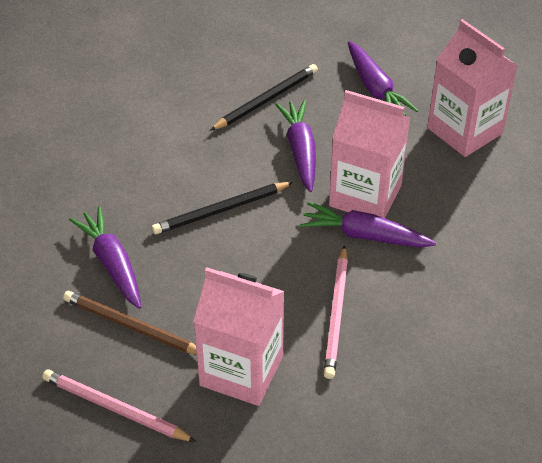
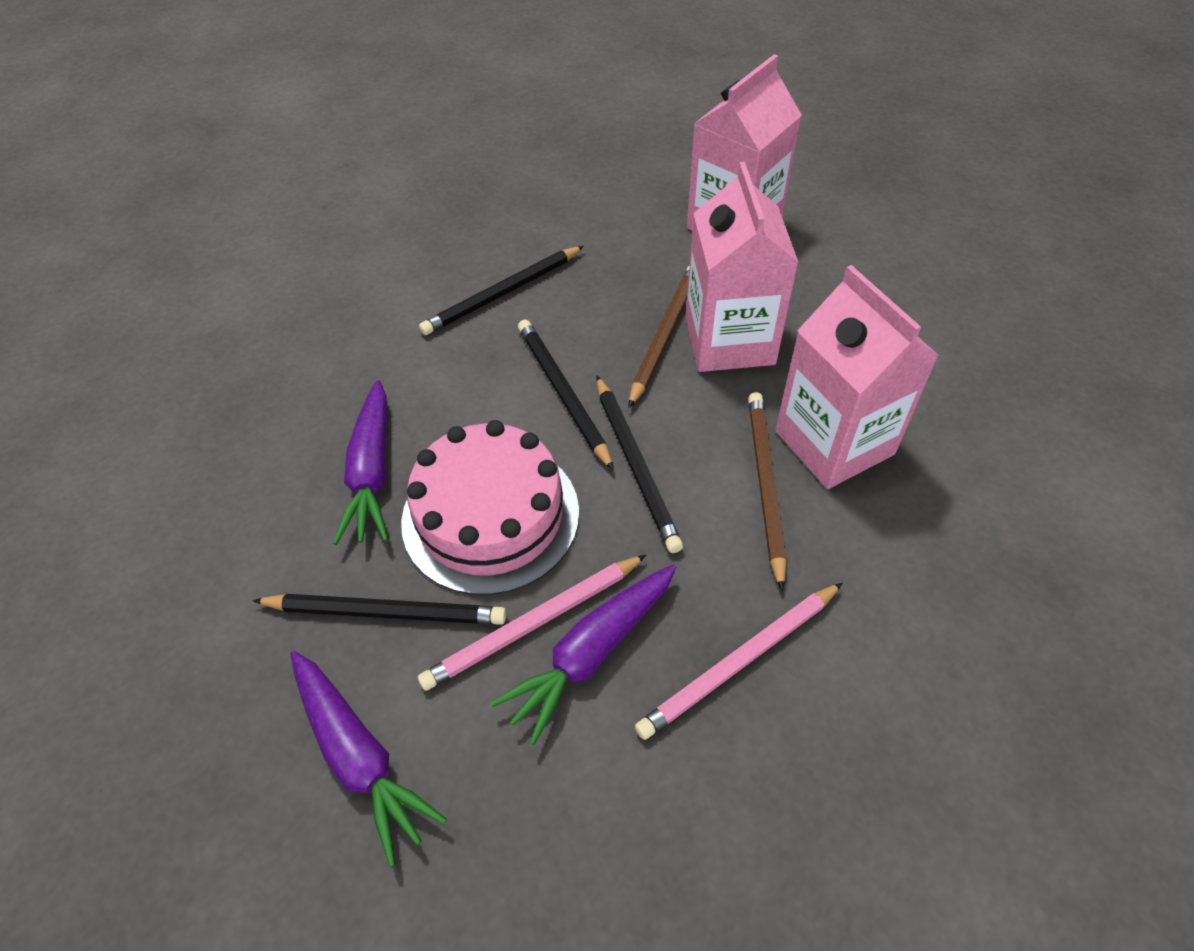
black pencil: 2 -> 4
brown pencil: 1 -> 2
pink cake: 0 -> 1
purple carrot: 4 -> 3

